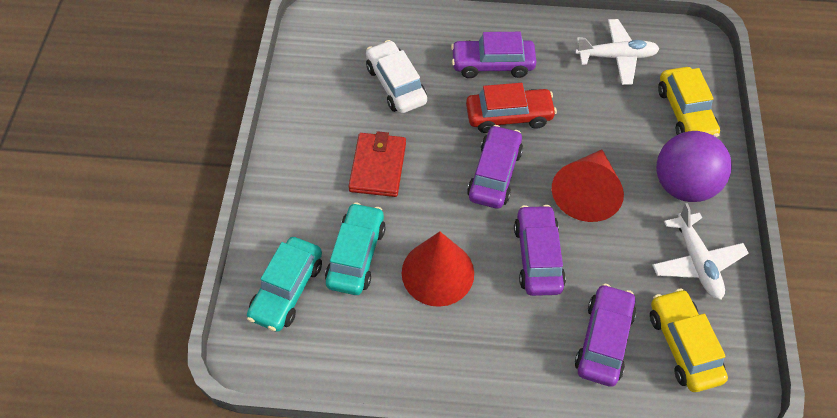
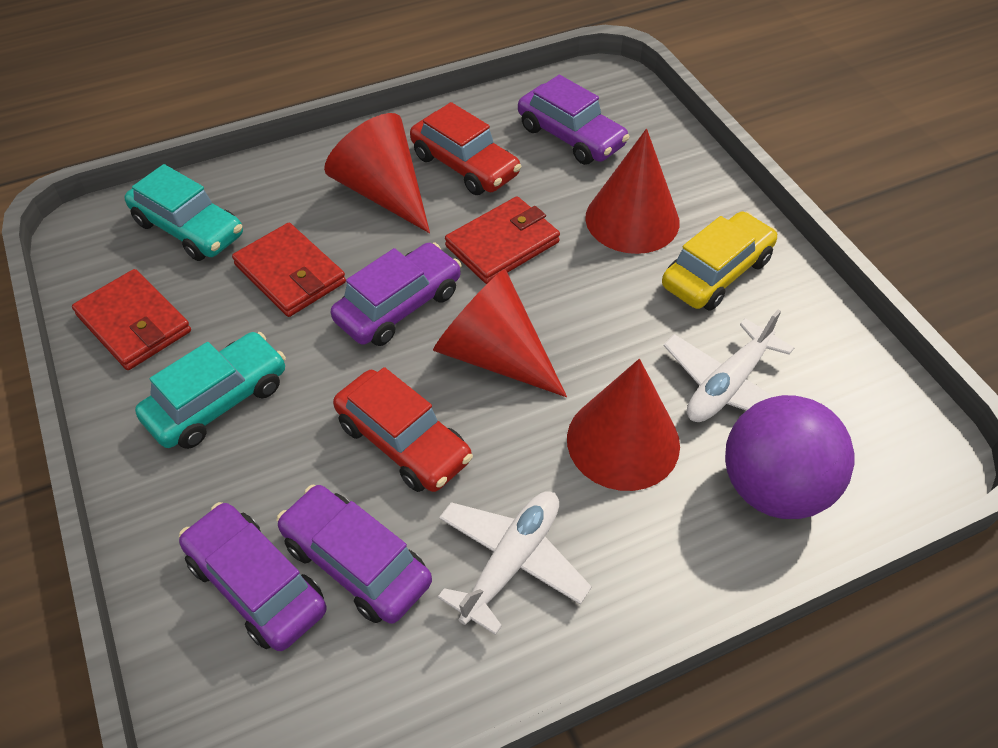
red car: 1 -> 2
red cone: 2 -> 4
red wallet: 1 -> 3
white car: 1 -> 0
yellow car: 2 -> 1

